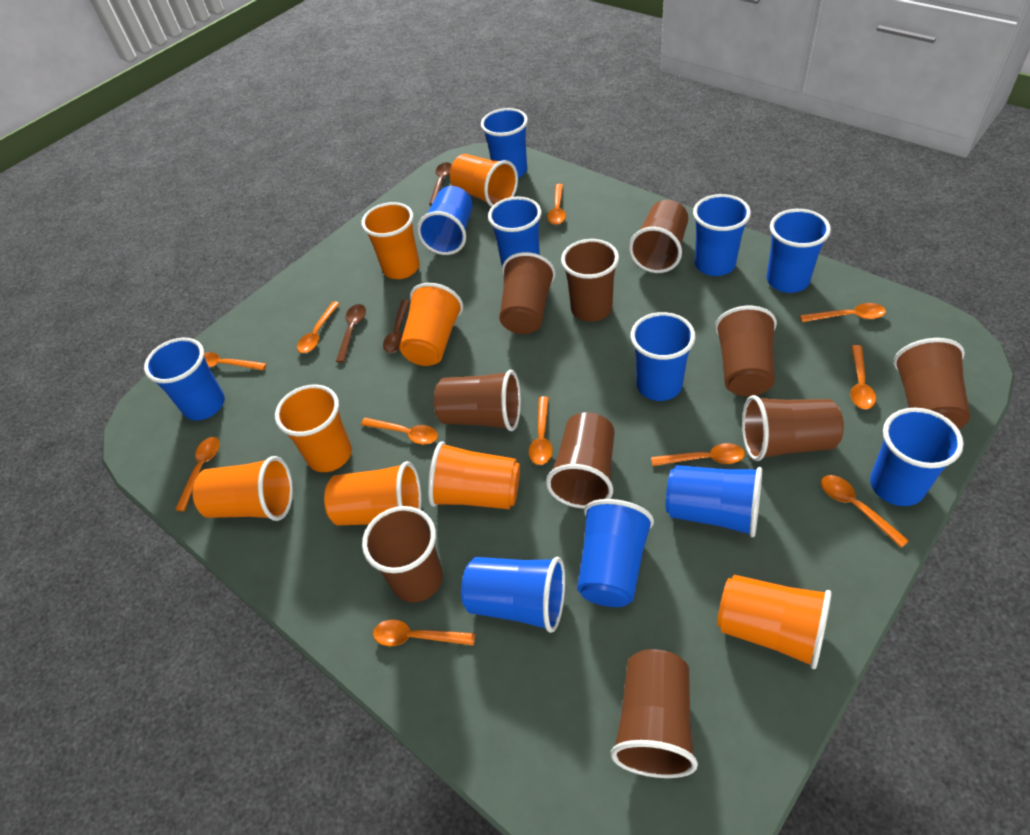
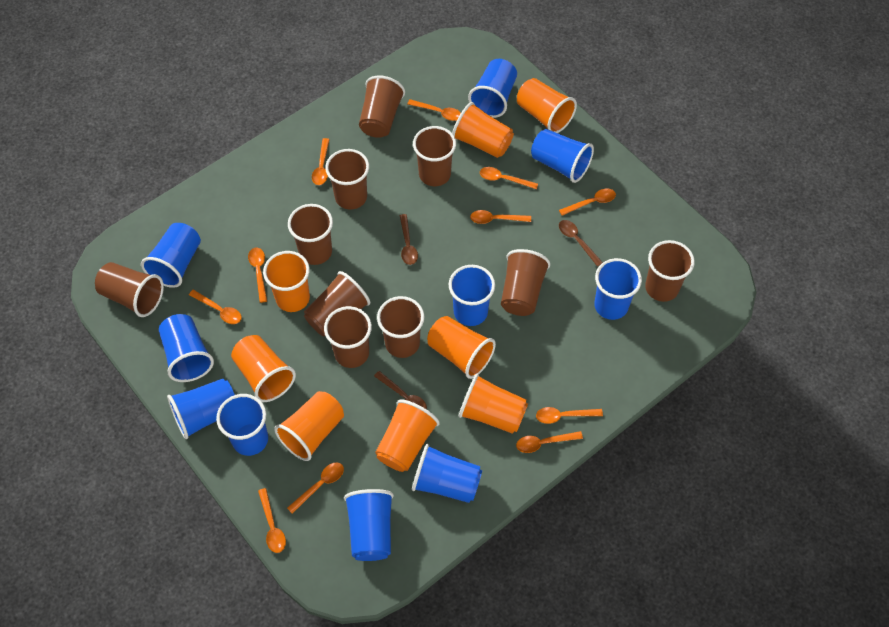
blue cup: 11 -> 10

